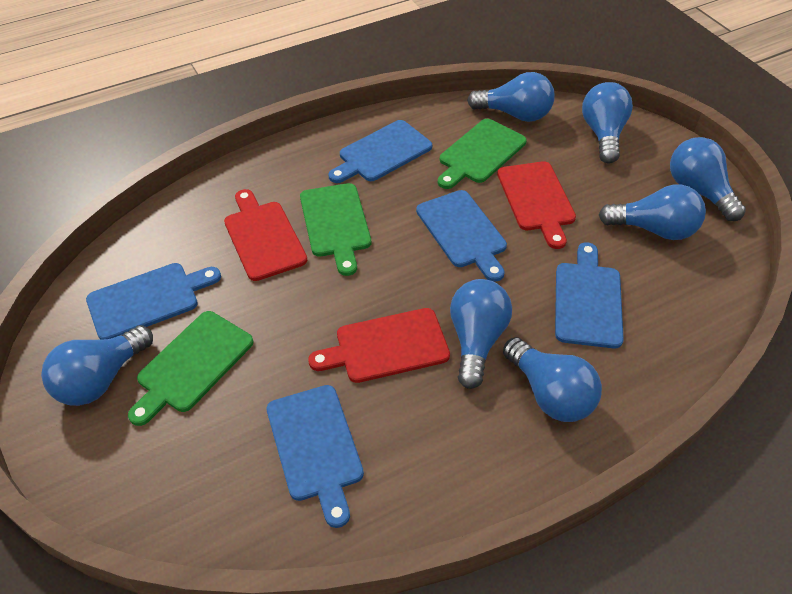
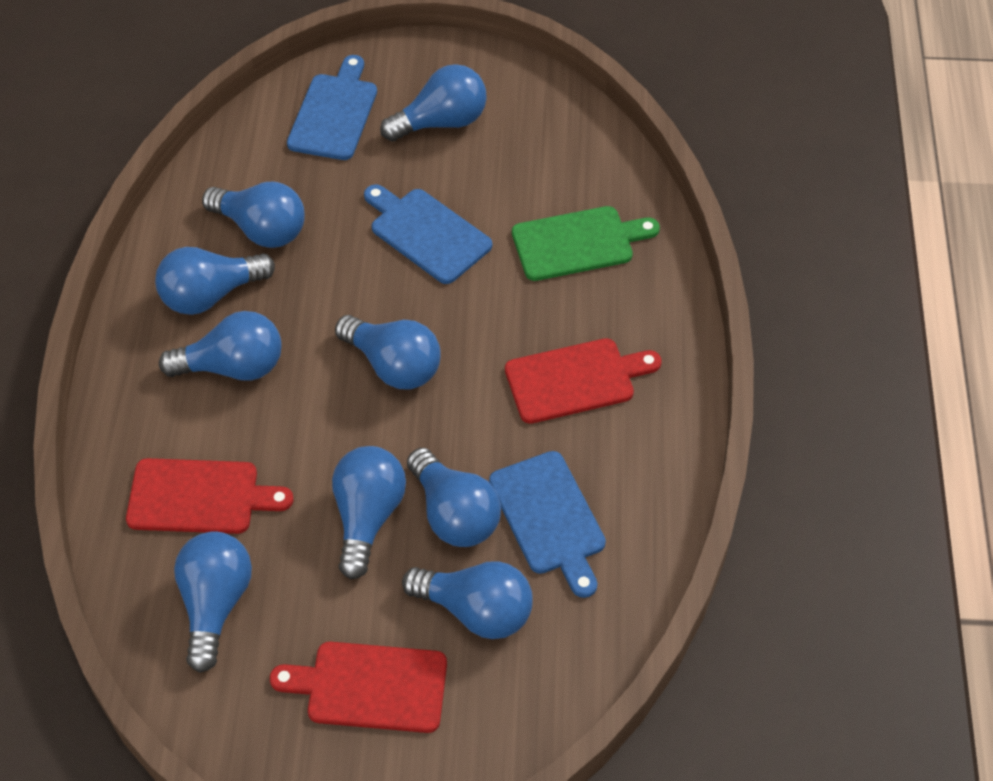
blue cutting board: 5 -> 3
blue light bulb: 7 -> 9
green cutting board: 3 -> 1

